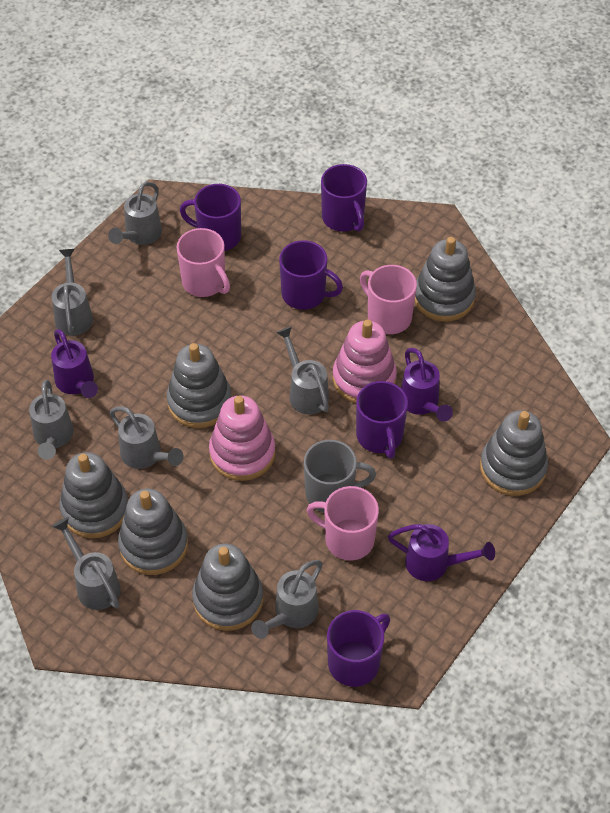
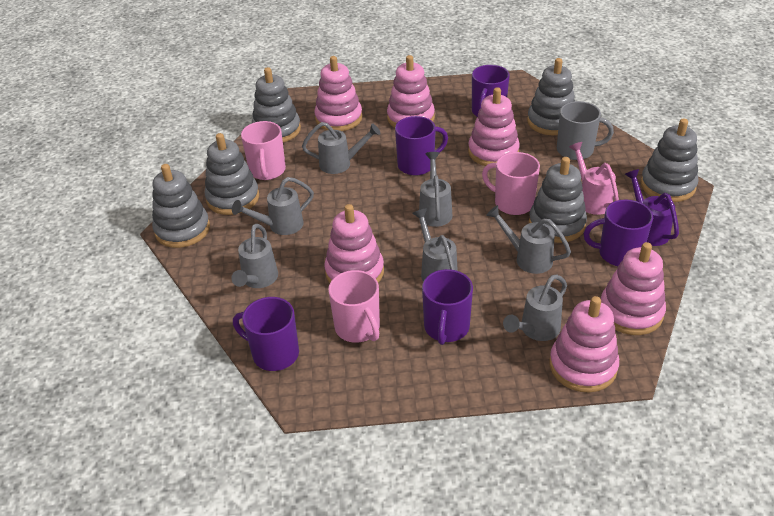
pink stacking toy: 2 -> 6
pink watering can: 0 -> 1
purple watering can: 3 -> 1

